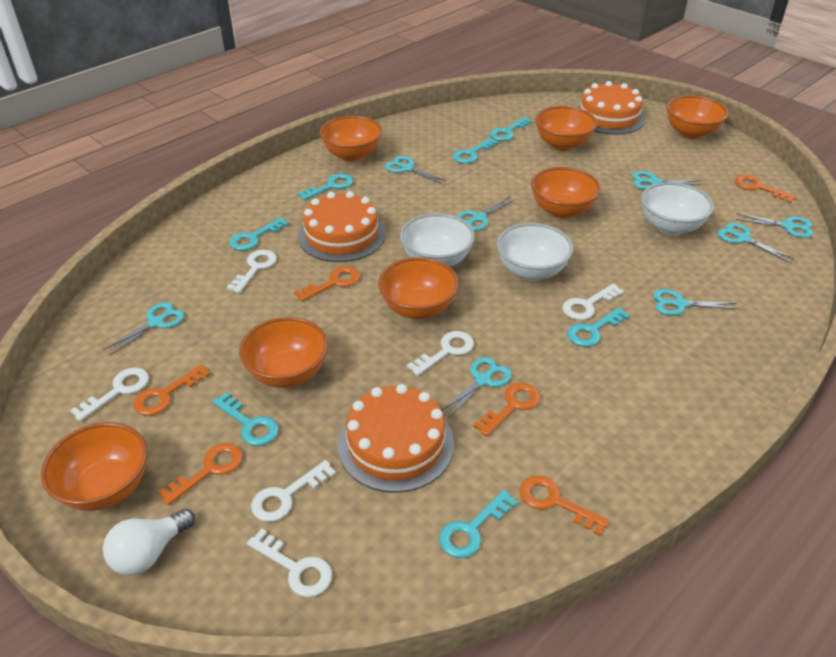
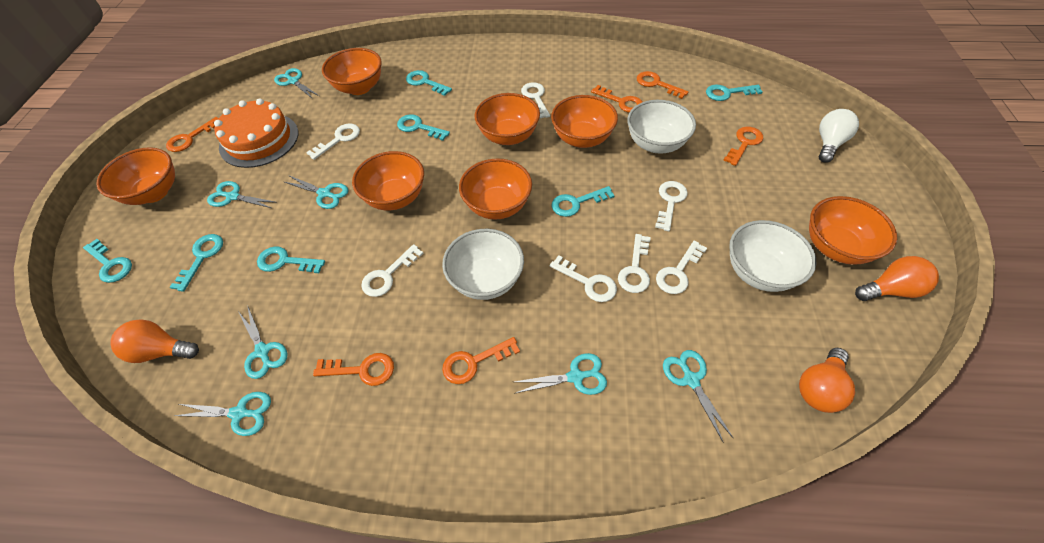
orange cake: 3 -> 1
orange light bulb: 0 -> 3
turquoise scissors: 8 -> 7
white key: 6 -> 7

